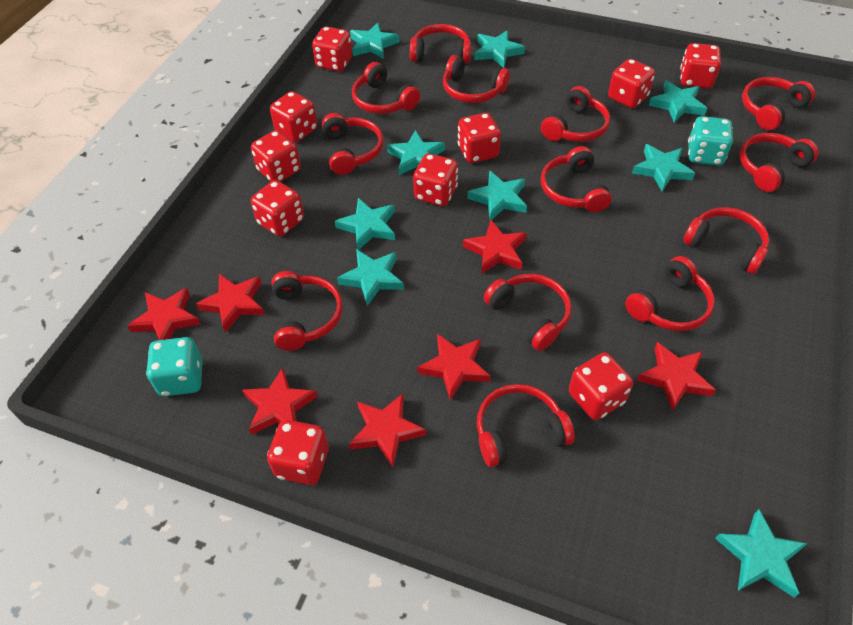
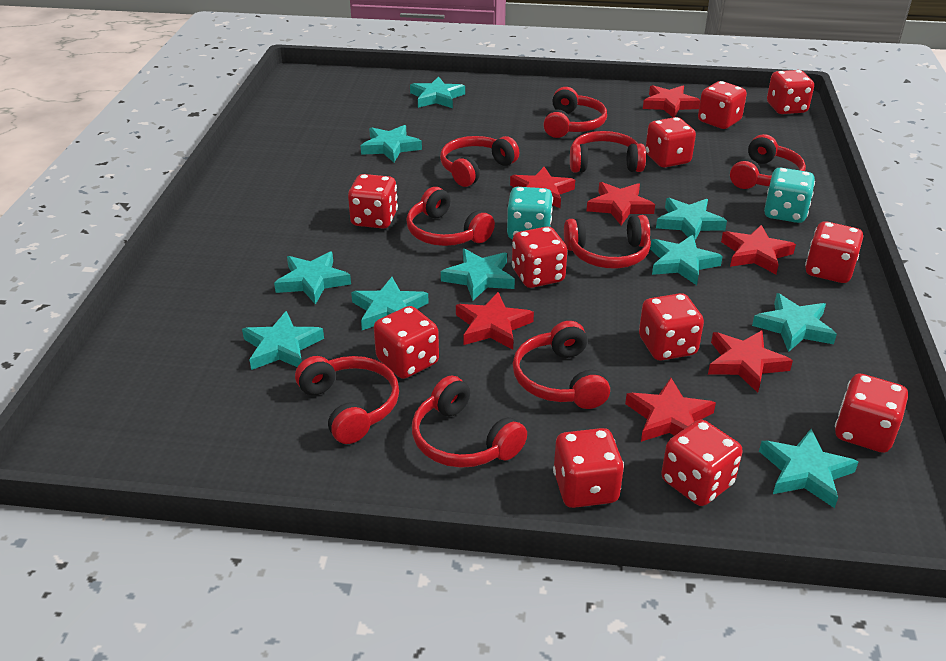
red dice: 10 -> 11
red headphones: 13 -> 9
turquoise star: 9 -> 10

